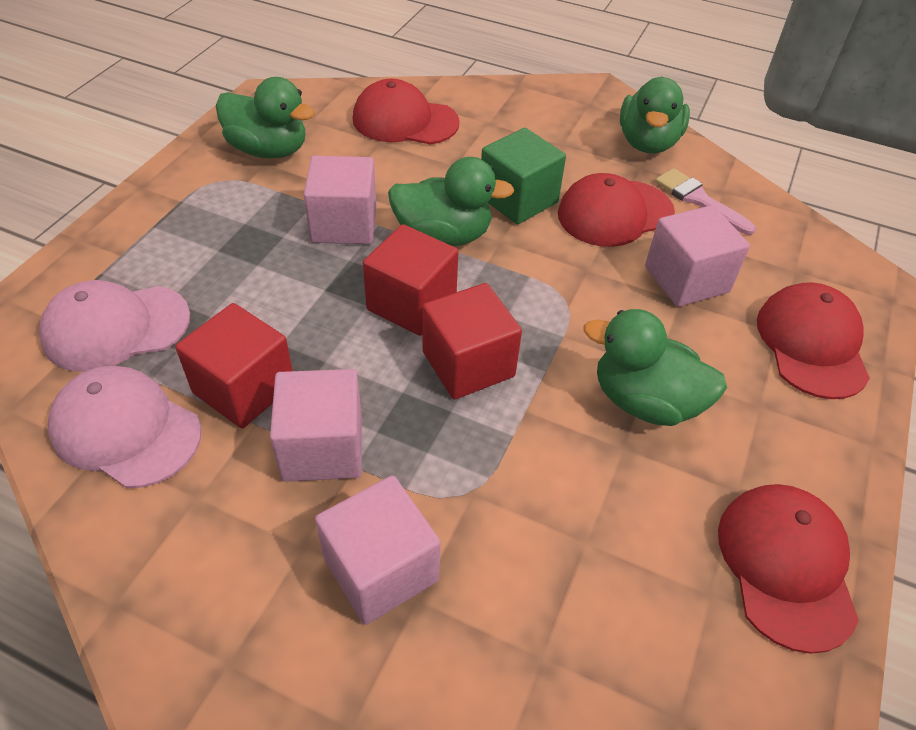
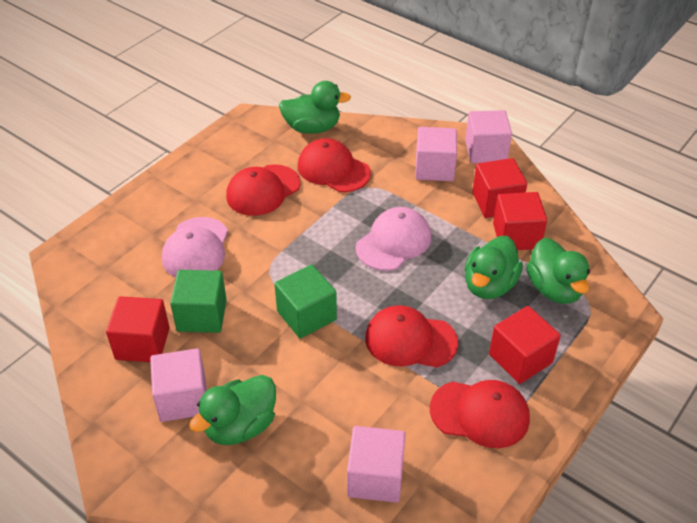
green cube: 1 -> 2
pink brush: 1 -> 0
red cube: 3 -> 4

